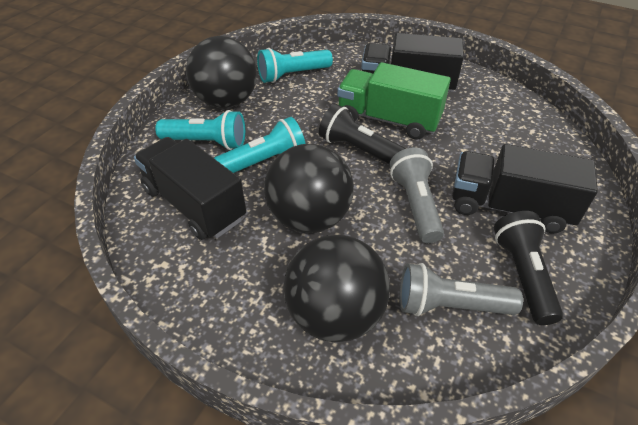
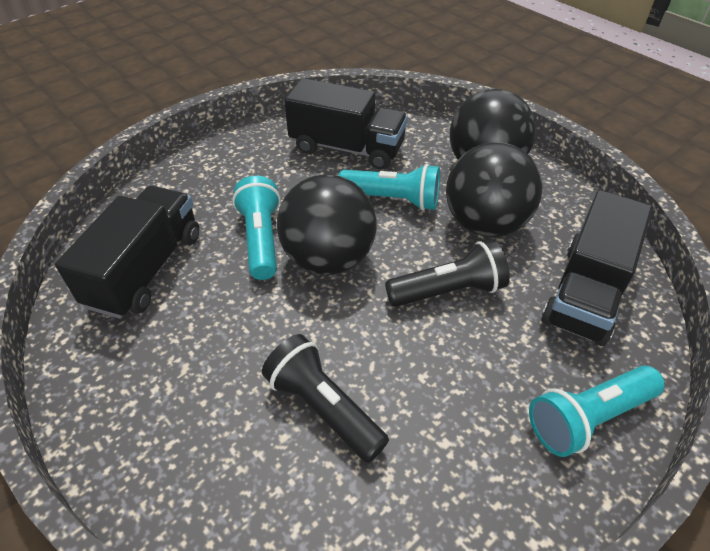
green truck: 1 -> 0
grey flashlight: 2 -> 0

